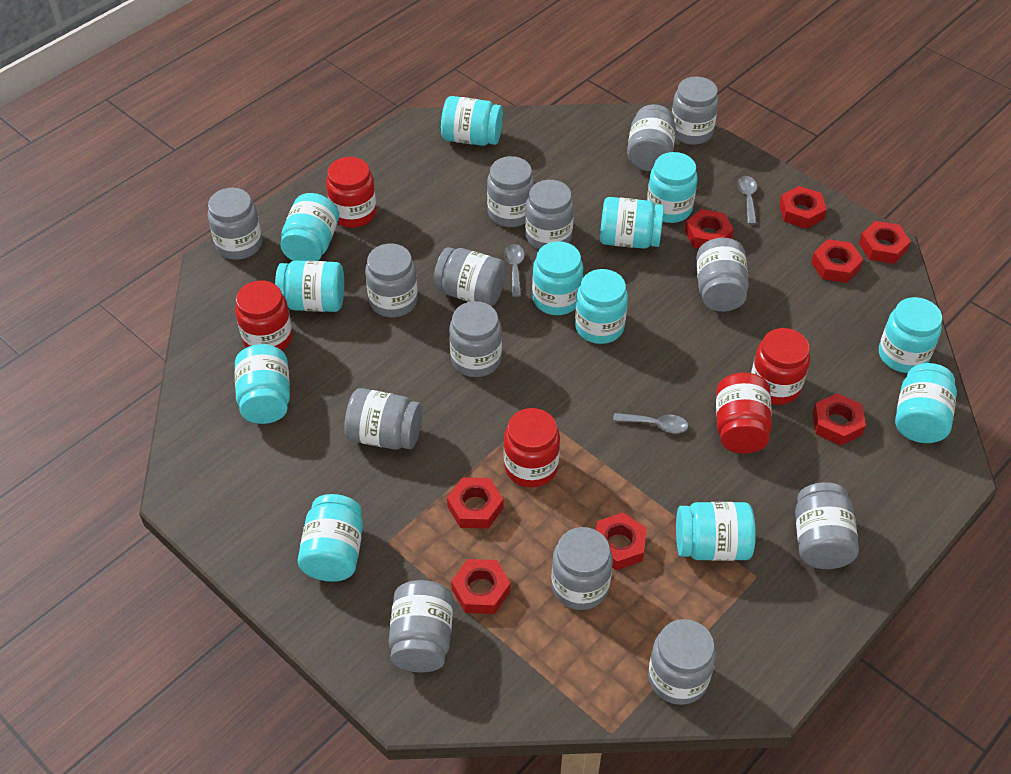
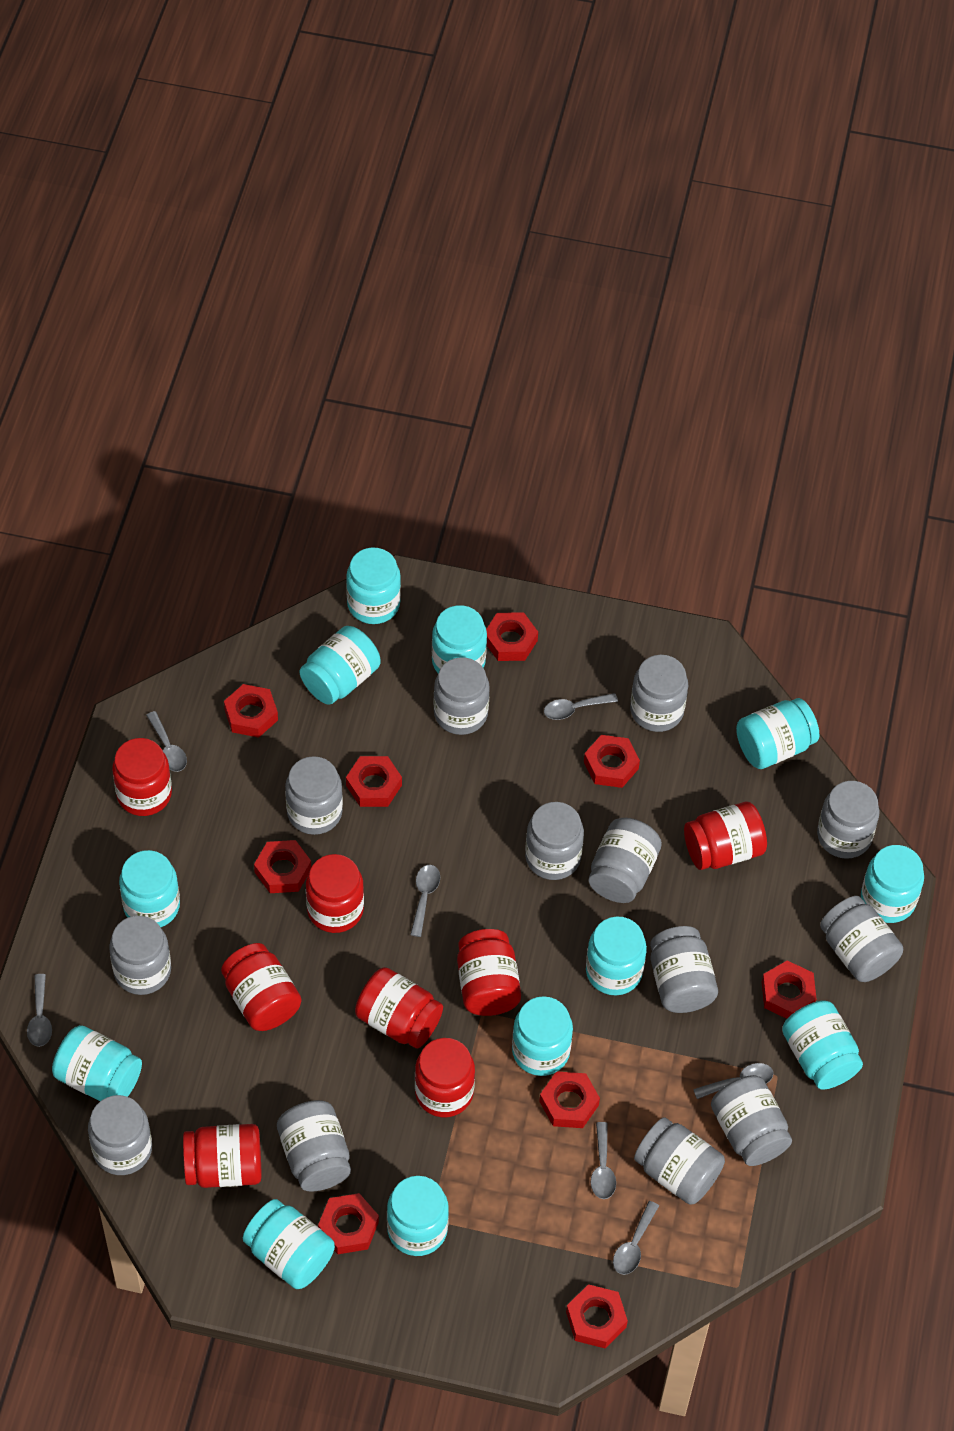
grey jar: 14 -> 13
grey spoon: 3 -> 7
red jar: 5 -> 8
red nut: 8 -> 9

